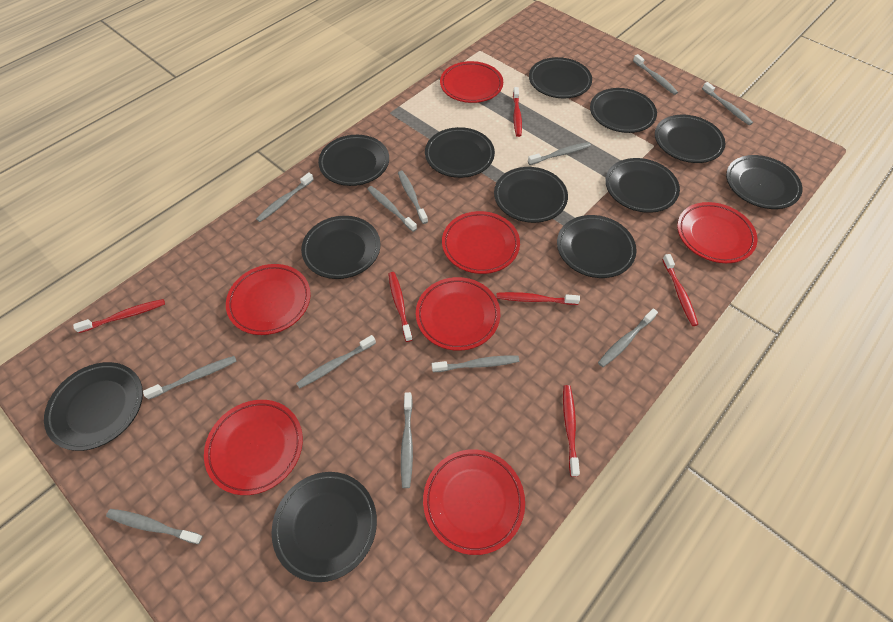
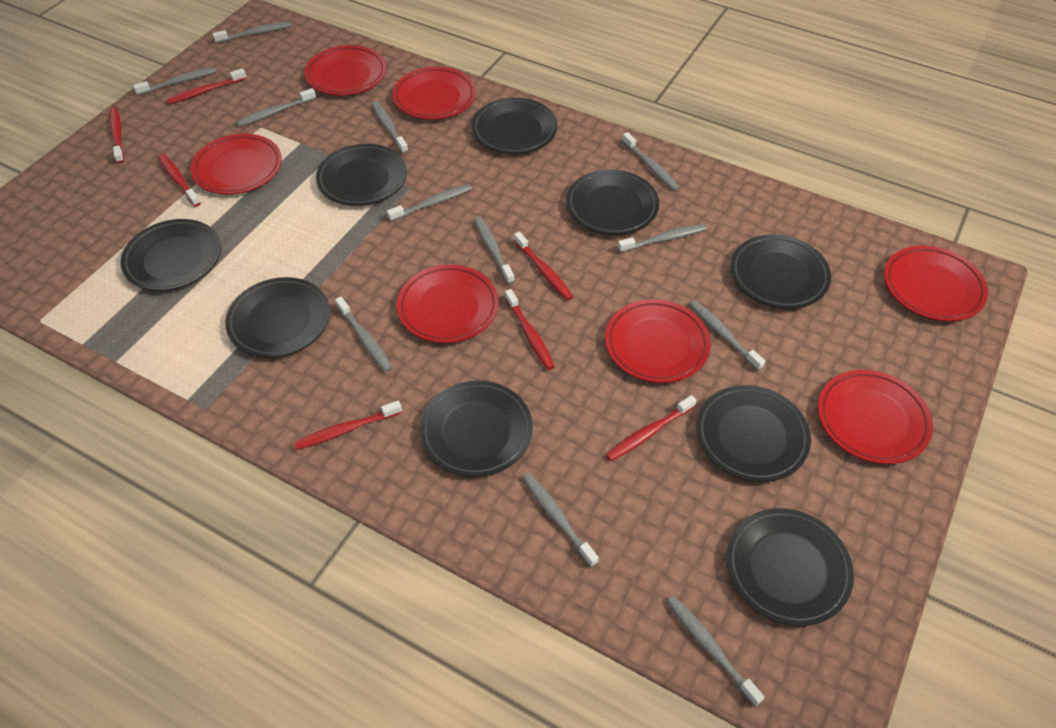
black plate: 12 -> 9
red toothbrush: 6 -> 7

